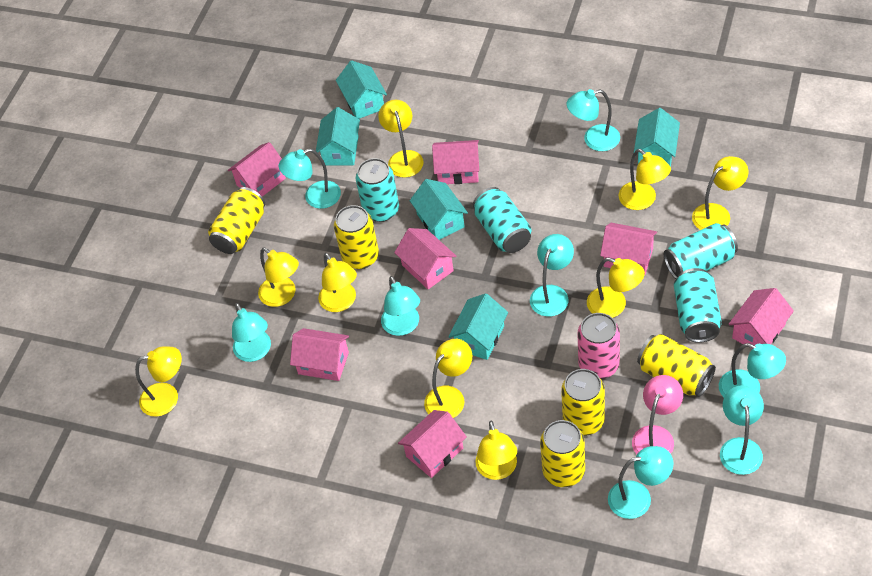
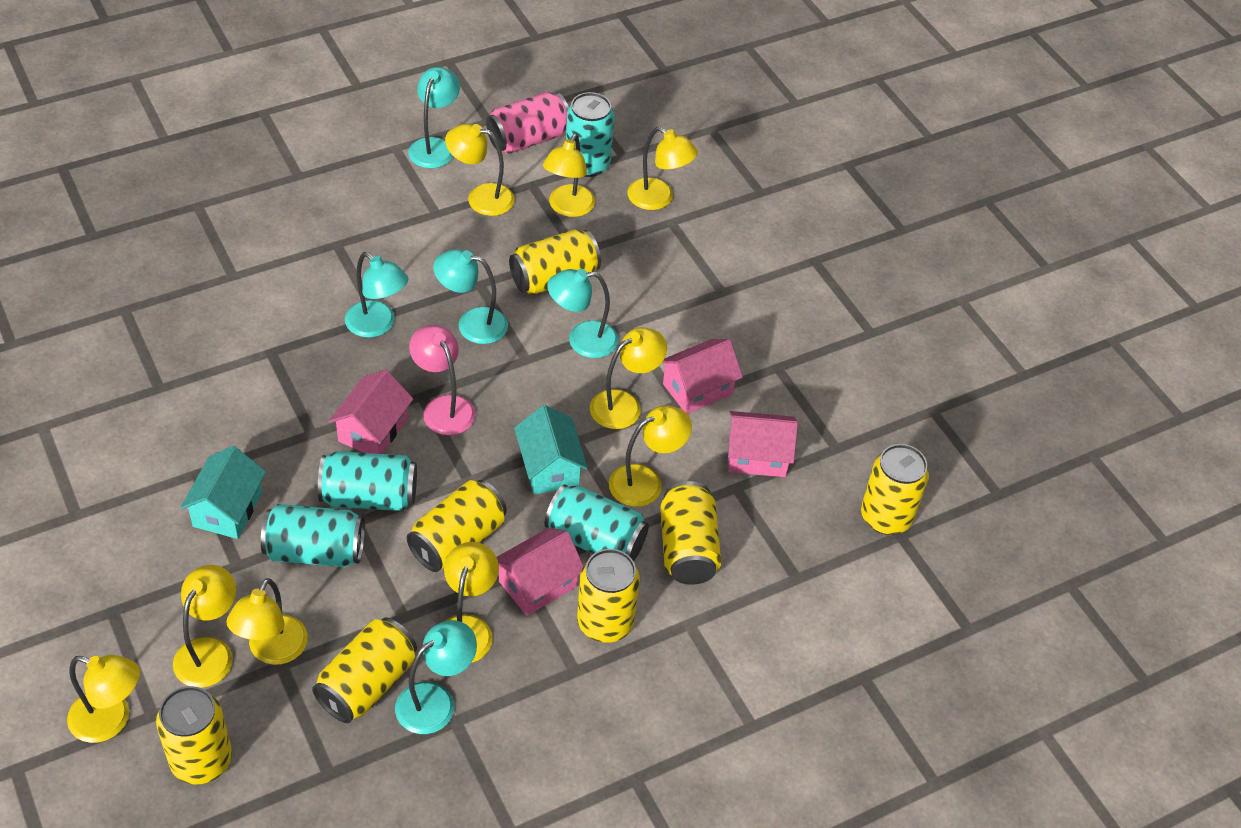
pink house: 7 -> 4
turquoise house: 5 -> 2
turquoise lamp: 8 -> 5
yellow can: 5 -> 7

